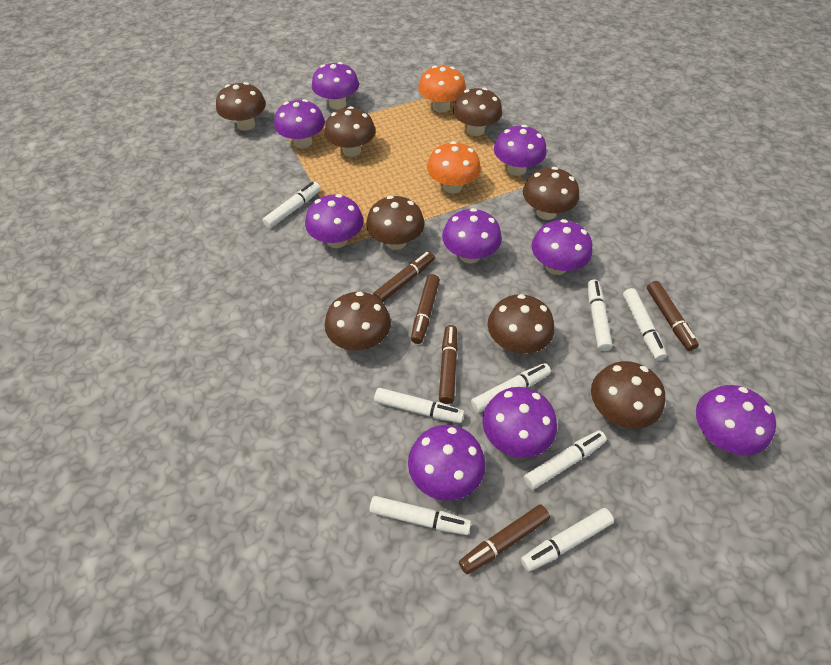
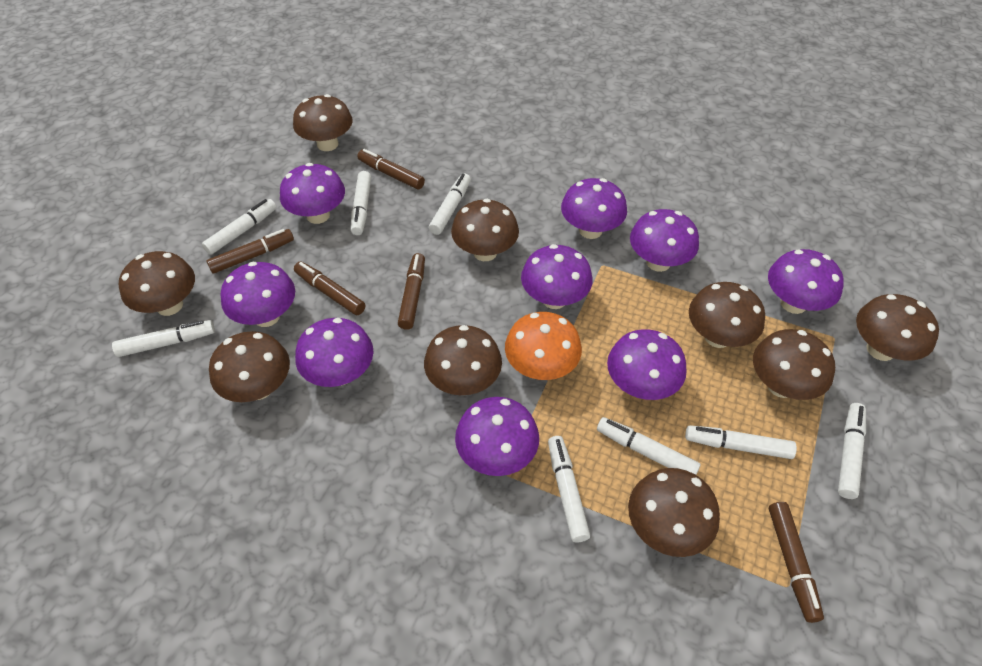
brown mushroom: 8 -> 9
orange mushroom: 2 -> 1

